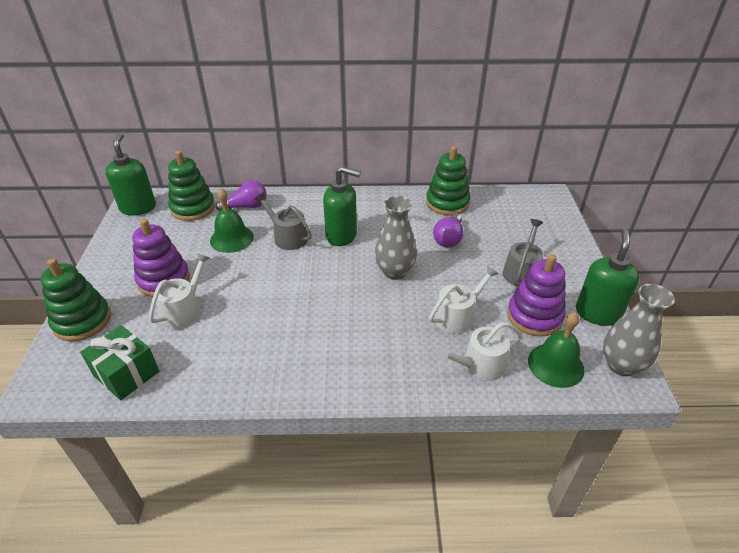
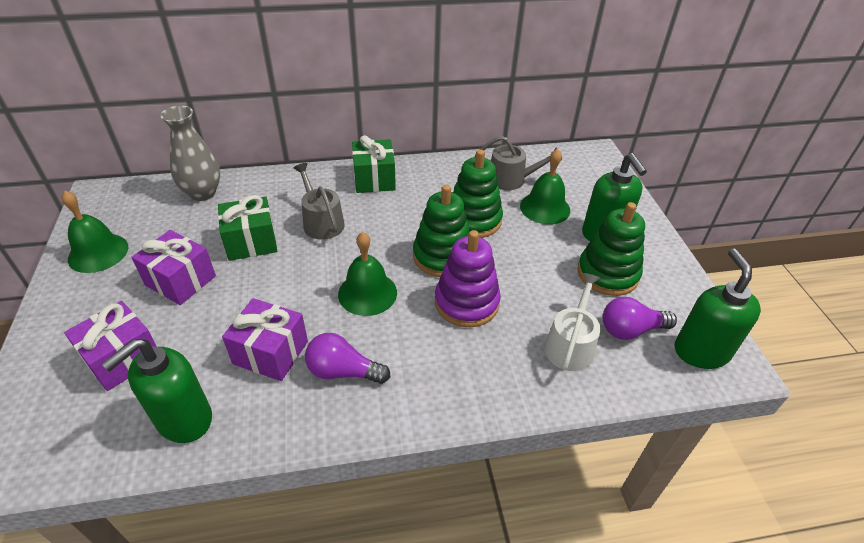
green bell: 2 -> 3
green gift: 1 -> 2
grey vase: 2 -> 1
purple gift: 0 -> 3
purple stacking toy: 2 -> 1
white watering can: 3 -> 1

